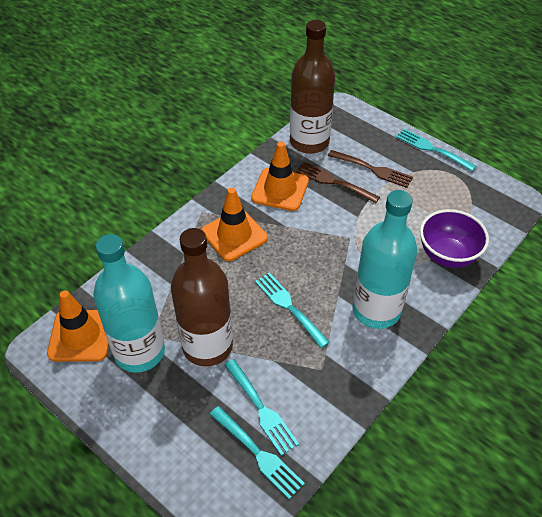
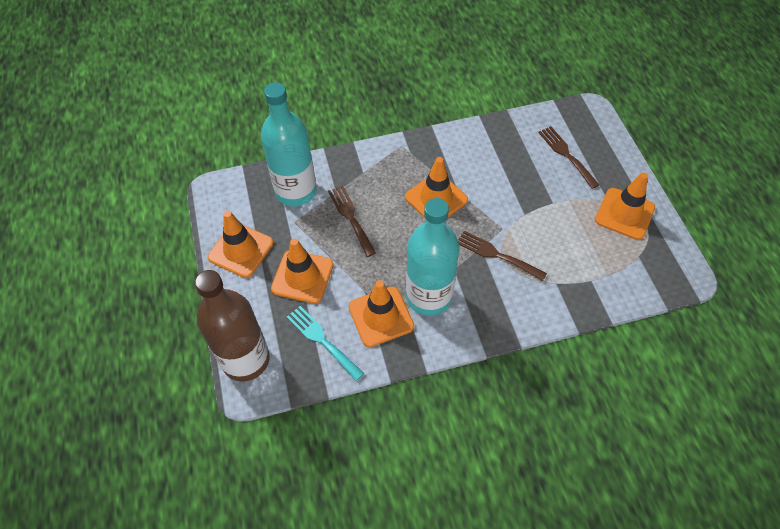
brown bottle: 2 -> 1
brown fork: 2 -> 3
orange traffic cone: 3 -> 5
purple bowl: 1 -> 0
turquoise fork: 4 -> 1

